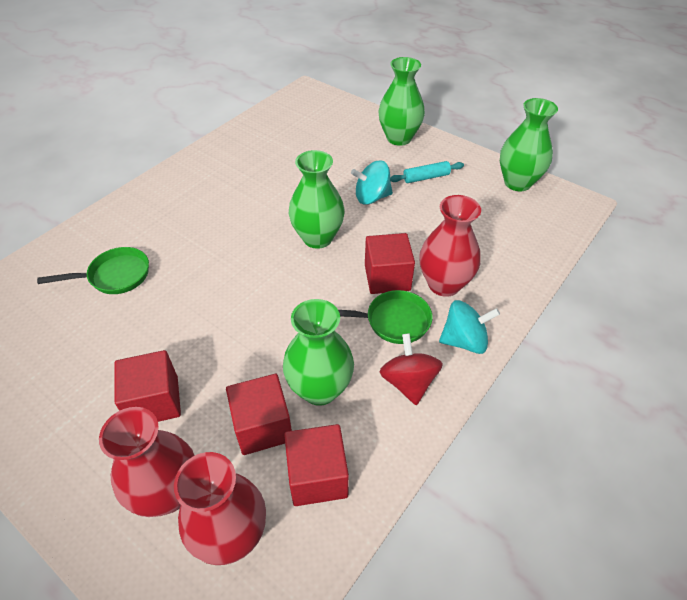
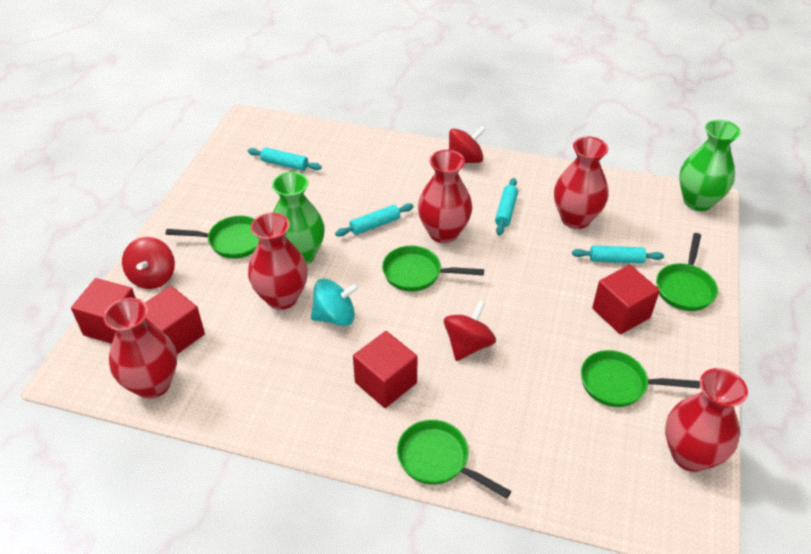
green pan: 2 -> 5
green vase: 4 -> 2
red spinning top: 1 -> 3
red vase: 3 -> 5
turquoise rolling pin: 1 -> 4
turquoise spinning top: 2 -> 1

